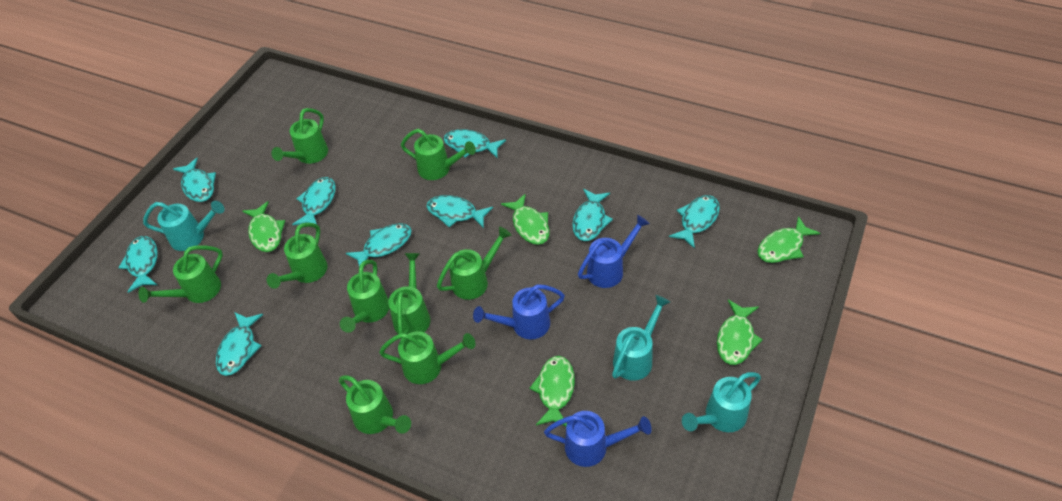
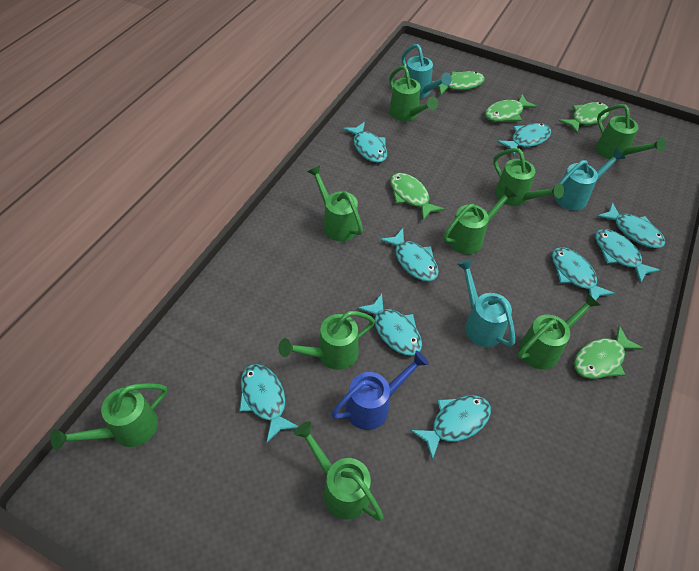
blue watering can: 3 -> 1

